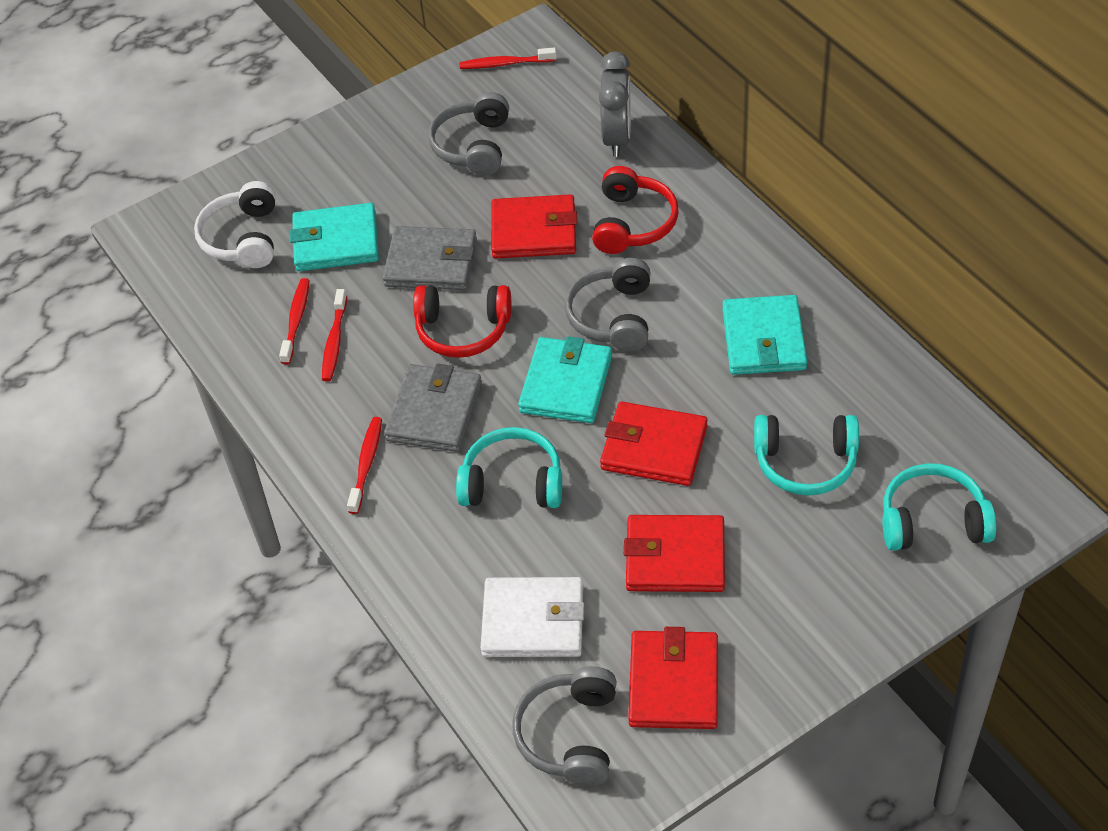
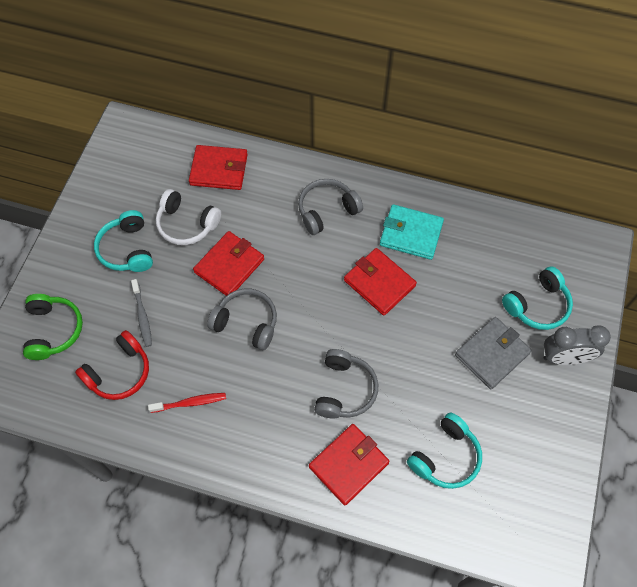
green headphones: 0 -> 1
grey toothbrush: 0 -> 1
grey wallet: 2 -> 1
red headphones: 2 -> 1
red toothbrush: 4 -> 1
turquoise wallet: 3 -> 1
white wallet: 1 -> 0

